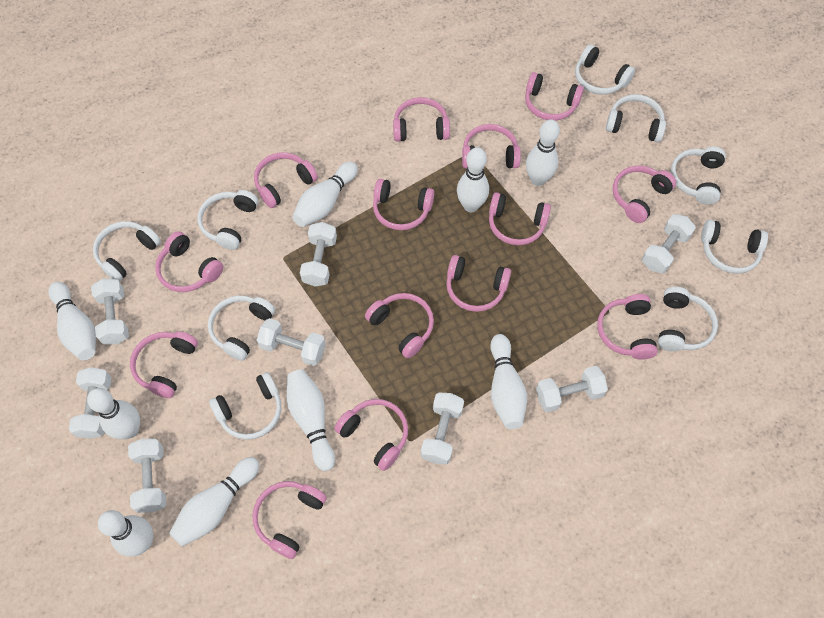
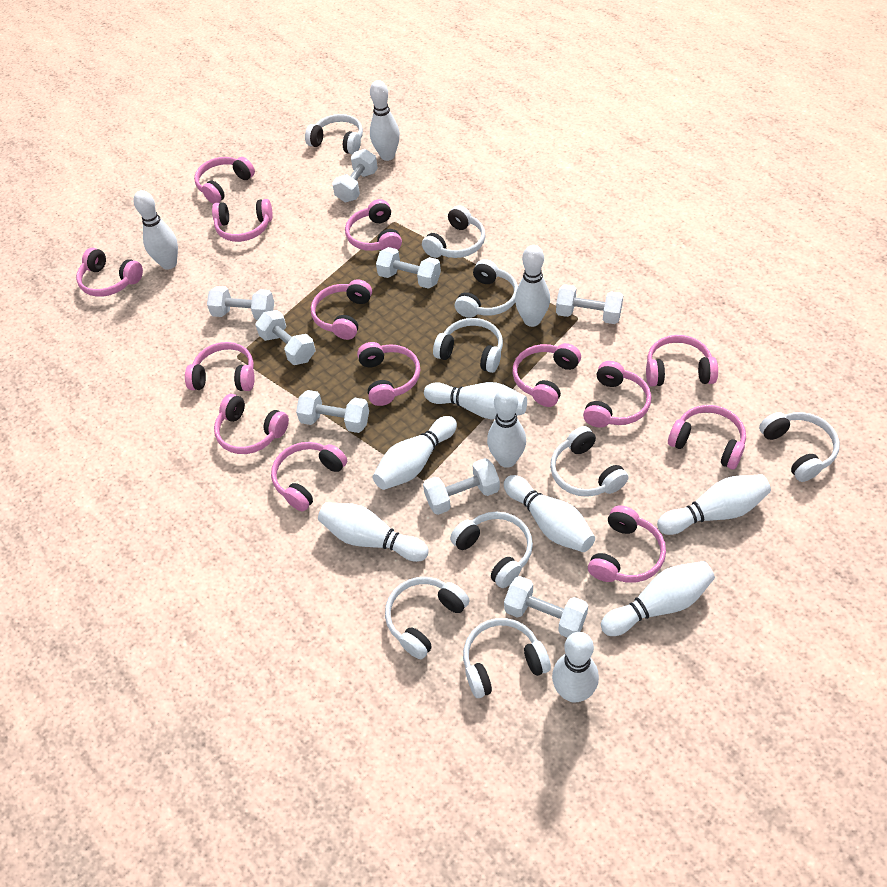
white bowling pin: 9 -> 11

